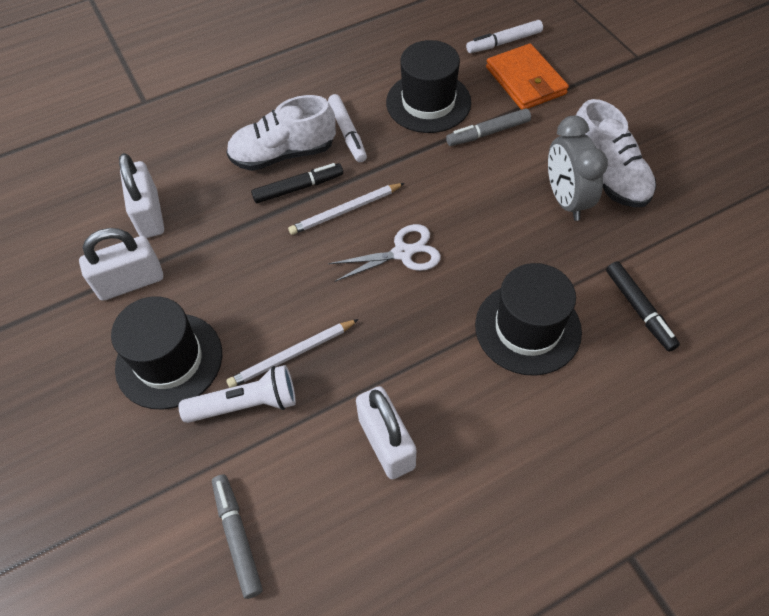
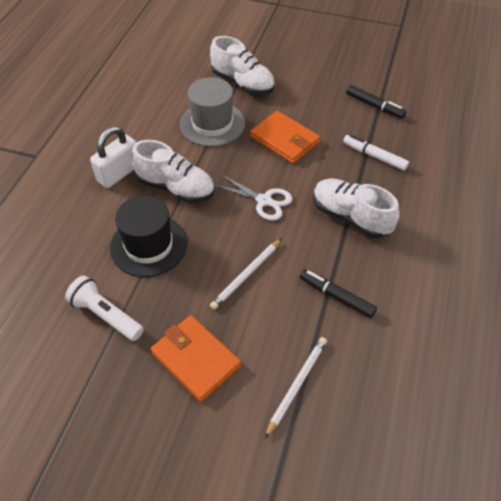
black hat: 3 -> 1
grey clock: 1 -> 0
grey hat: 0 -> 1
grey marker: 2 -> 0
orange wallet: 1 -> 2
white marker: 2 -> 1
white padlock: 3 -> 1
white shoe: 2 -> 3

